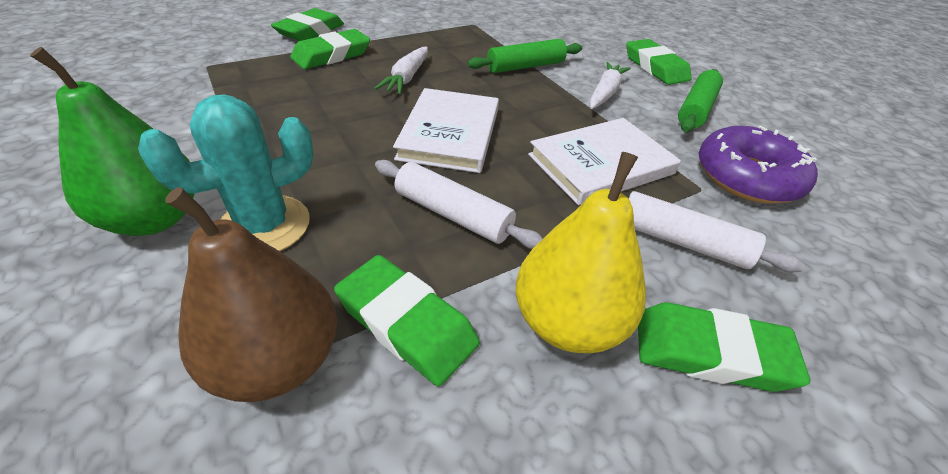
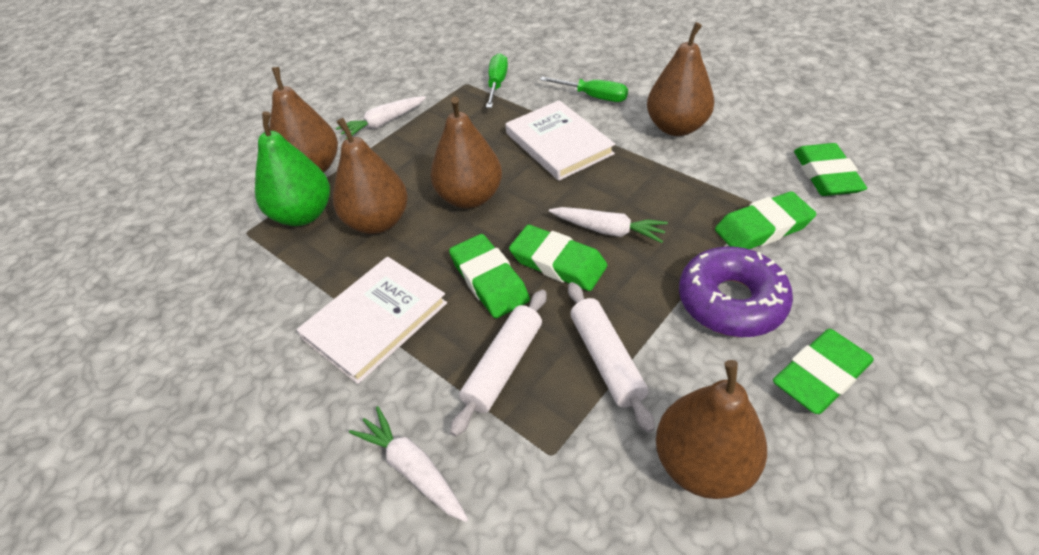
brown pear: 1 -> 5
green rolling pin: 2 -> 0
green screwdriver: 0 -> 2
turquoise cactus: 1 -> 0
white carrot: 2 -> 3
yellow pear: 1 -> 0

